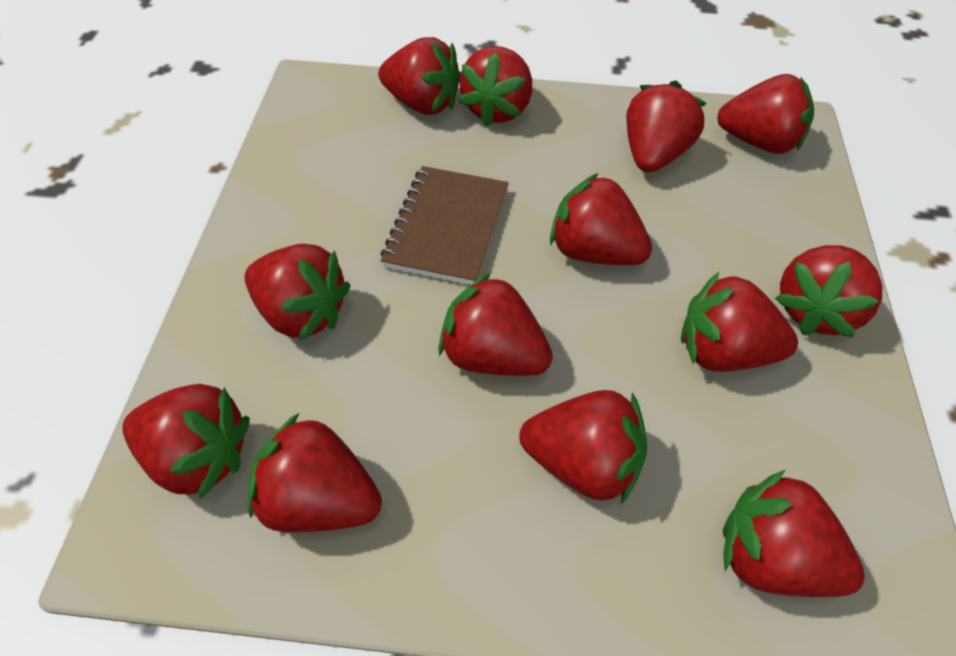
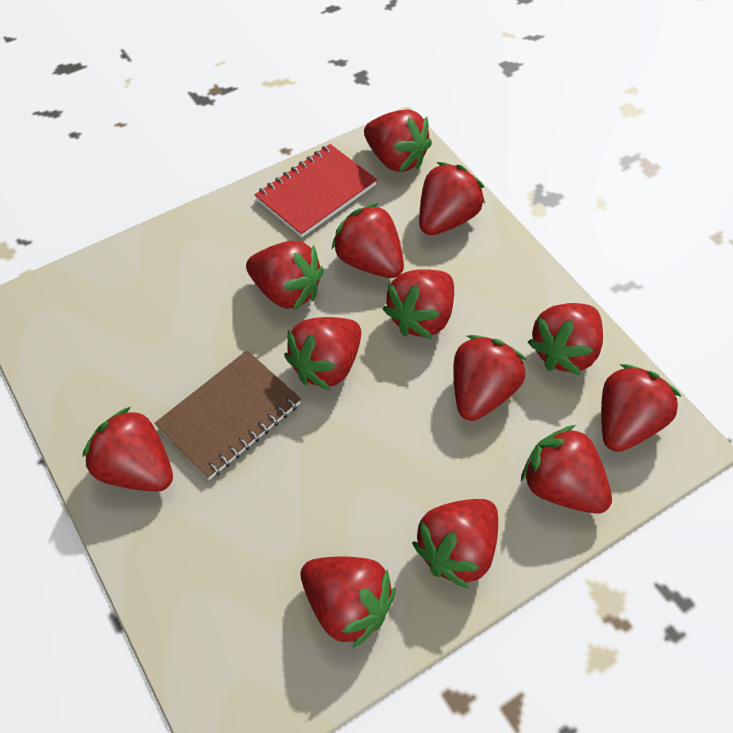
red notebook: 0 -> 1

